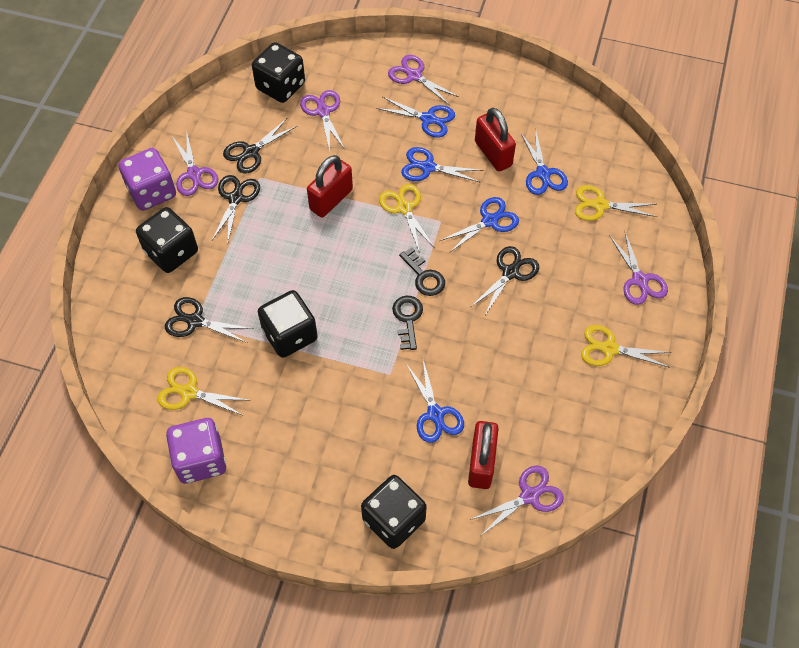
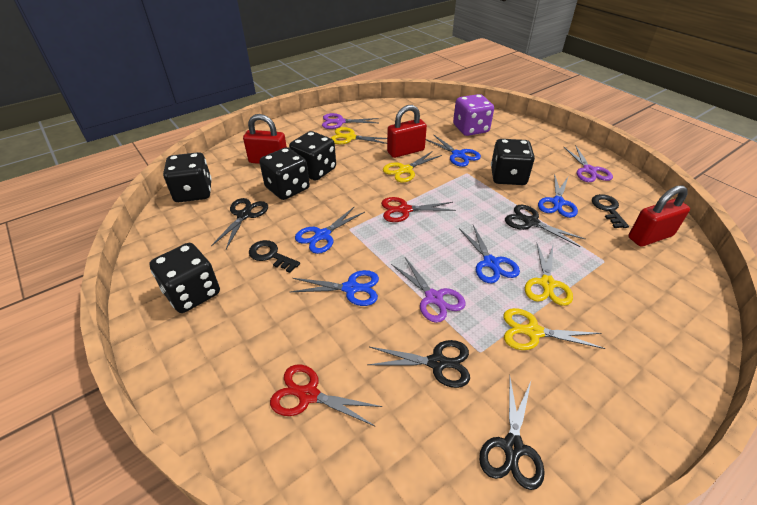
black dice: 4 -> 5
purple dice: 2 -> 1
purple scissors: 5 -> 3
red scissors: 0 -> 2

